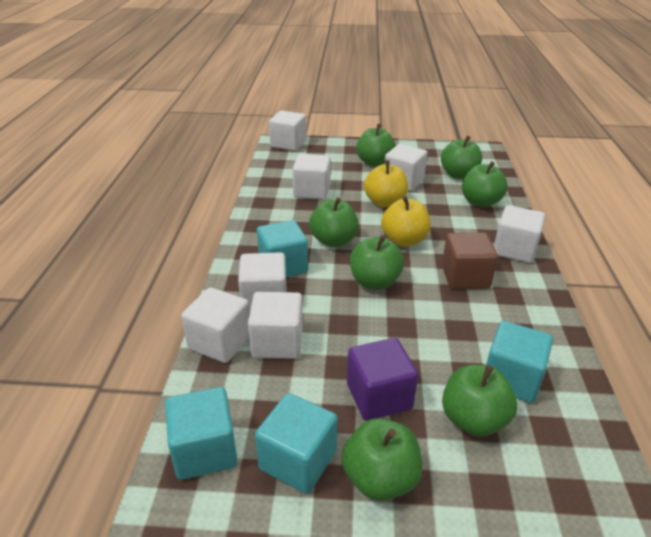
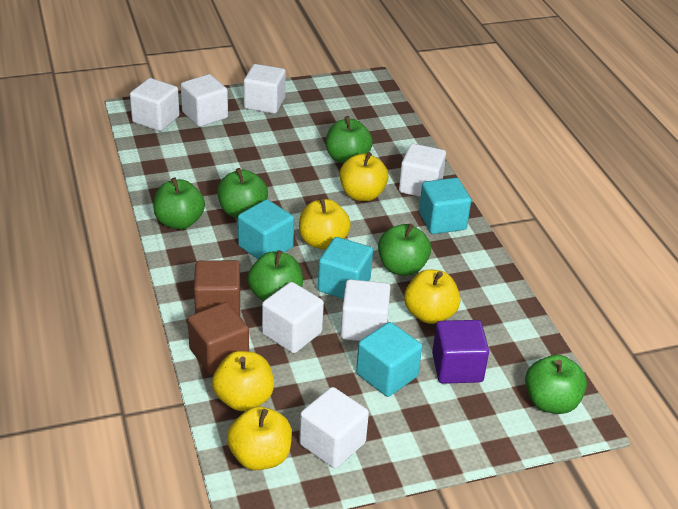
brown cube: 1 -> 2
green apple: 7 -> 6
yellow apple: 2 -> 5

